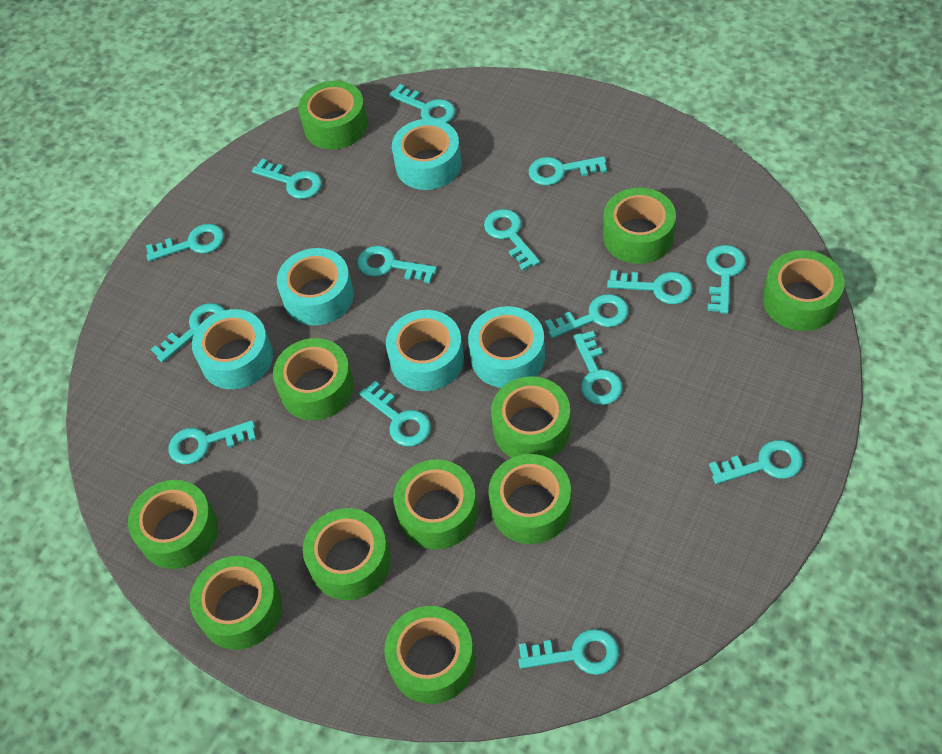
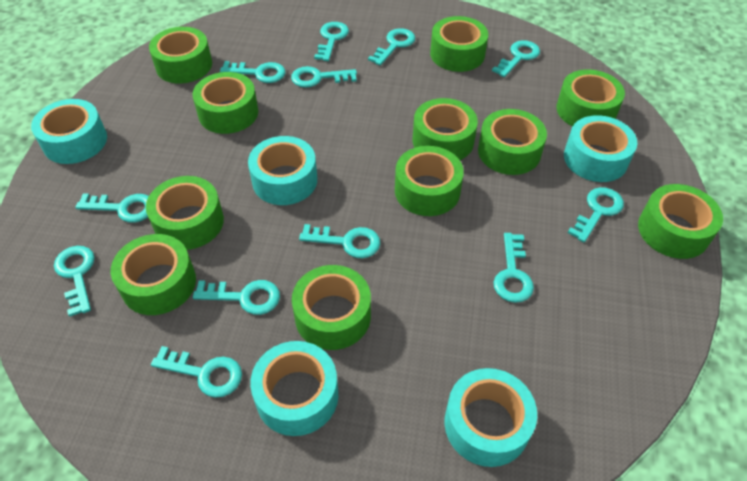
turquoise key: 15 -> 12

